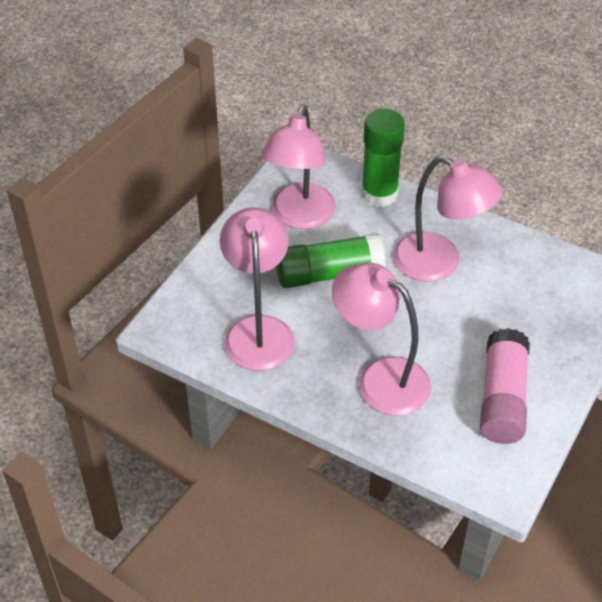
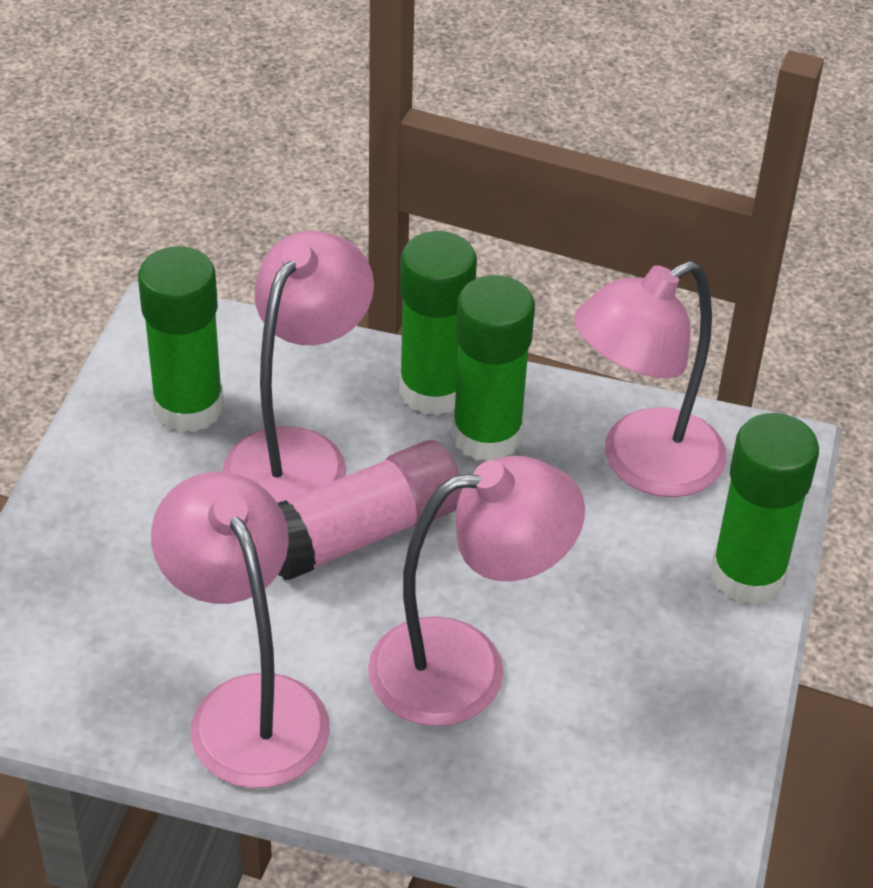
green glue stick: 2 -> 4

